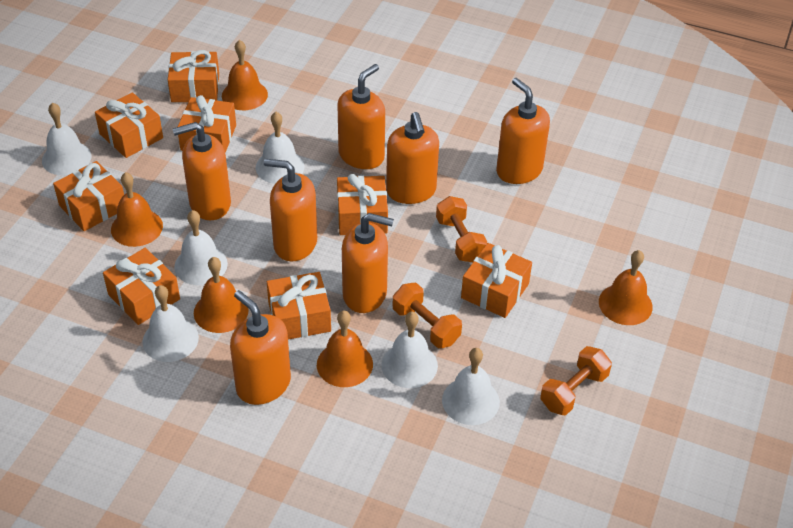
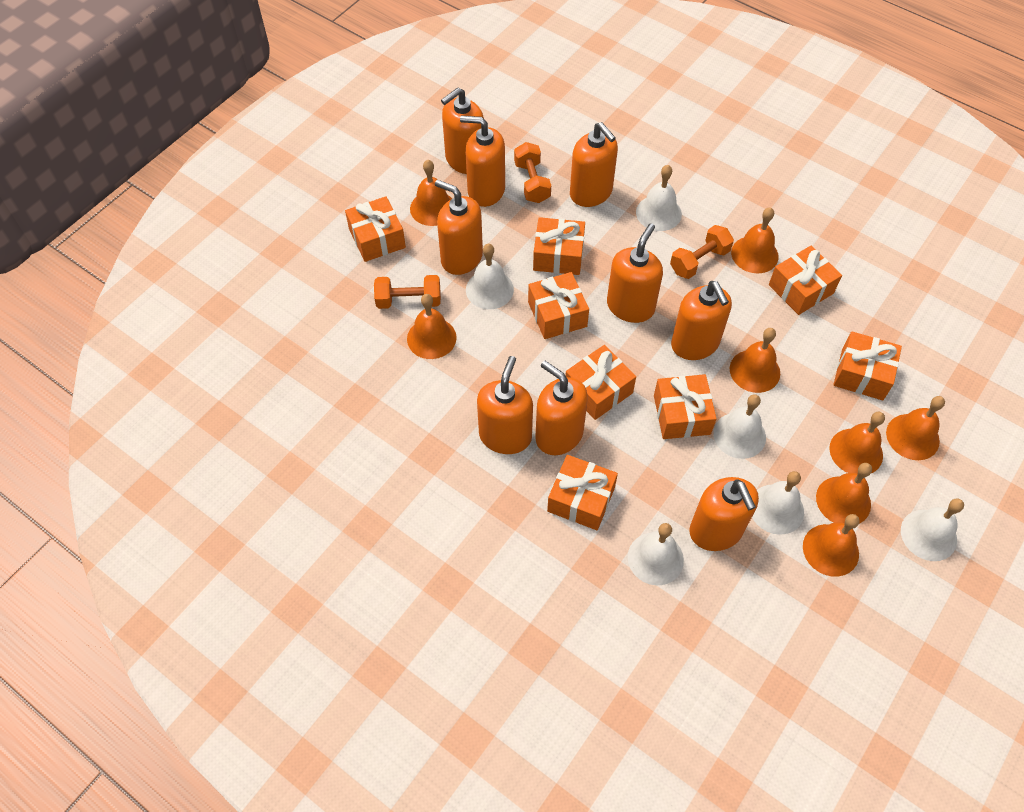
orange bell: 5 -> 8
orange soap dispenser: 7 -> 9

